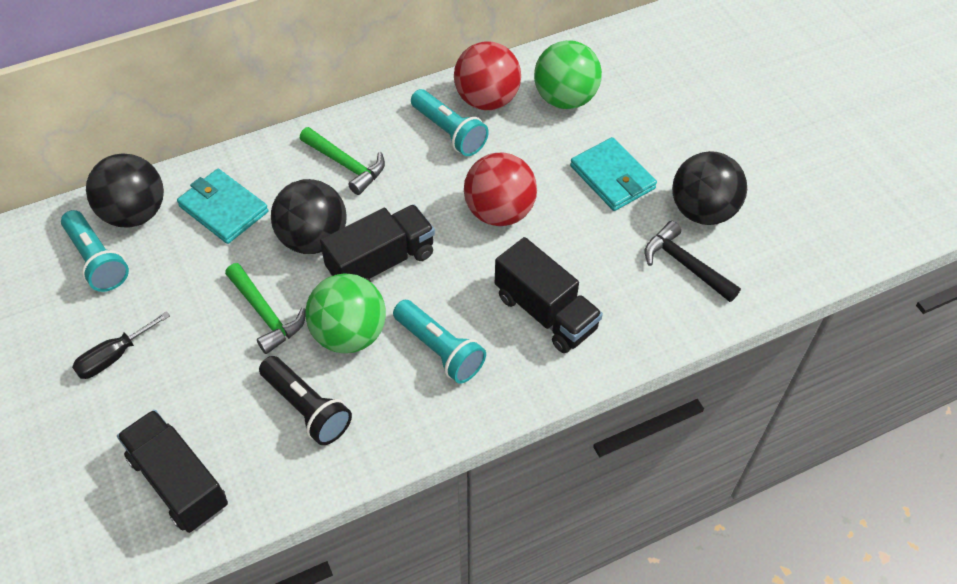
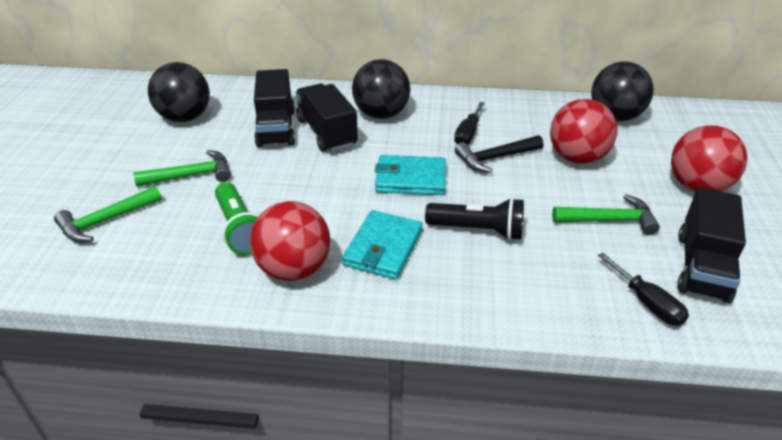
black screwdriver: 1 -> 2
green ball: 2 -> 0
green flashlight: 0 -> 1
green hammer: 2 -> 3
red ball: 2 -> 3
turquoise flashlight: 3 -> 0

